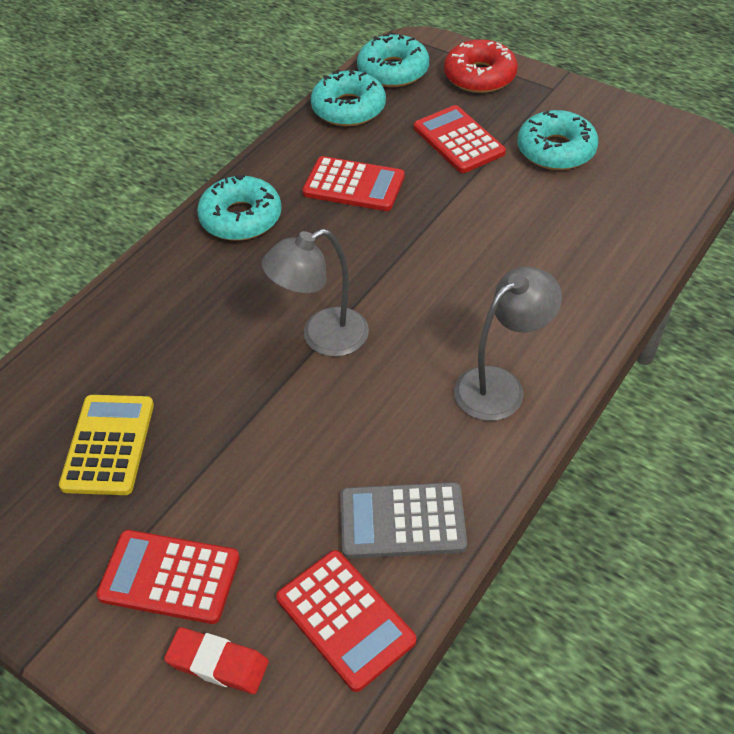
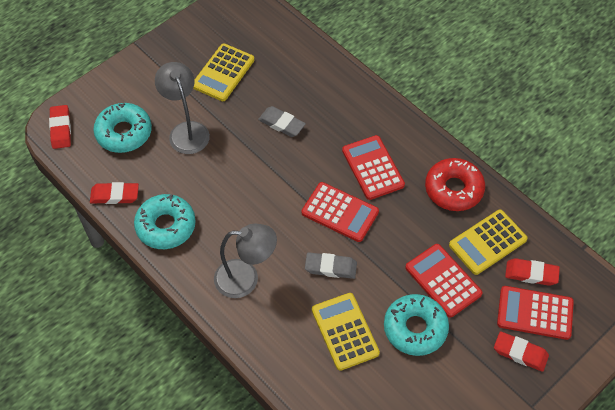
grey calculator: 1 -> 0
grey eraser: 0 -> 2
red eraser: 1 -> 4
turquoise donut: 4 -> 3
yellow calculator: 1 -> 3

